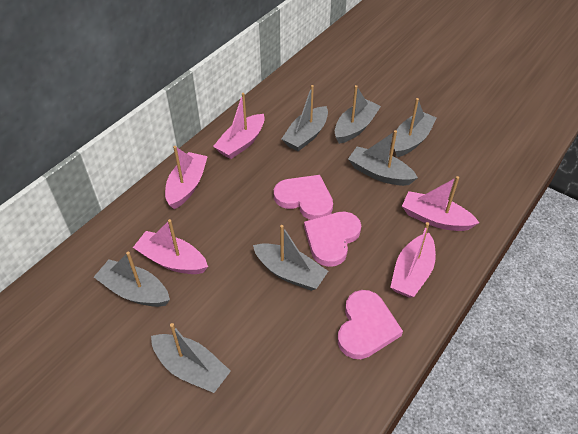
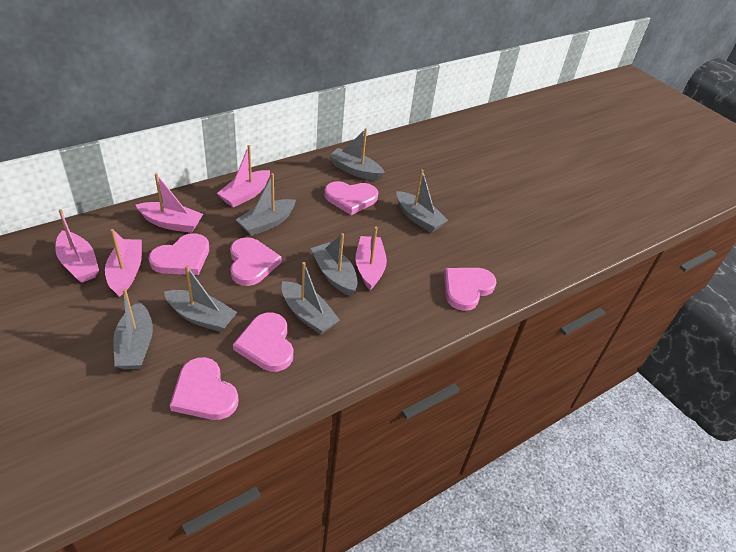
pink heart: 3 -> 6

